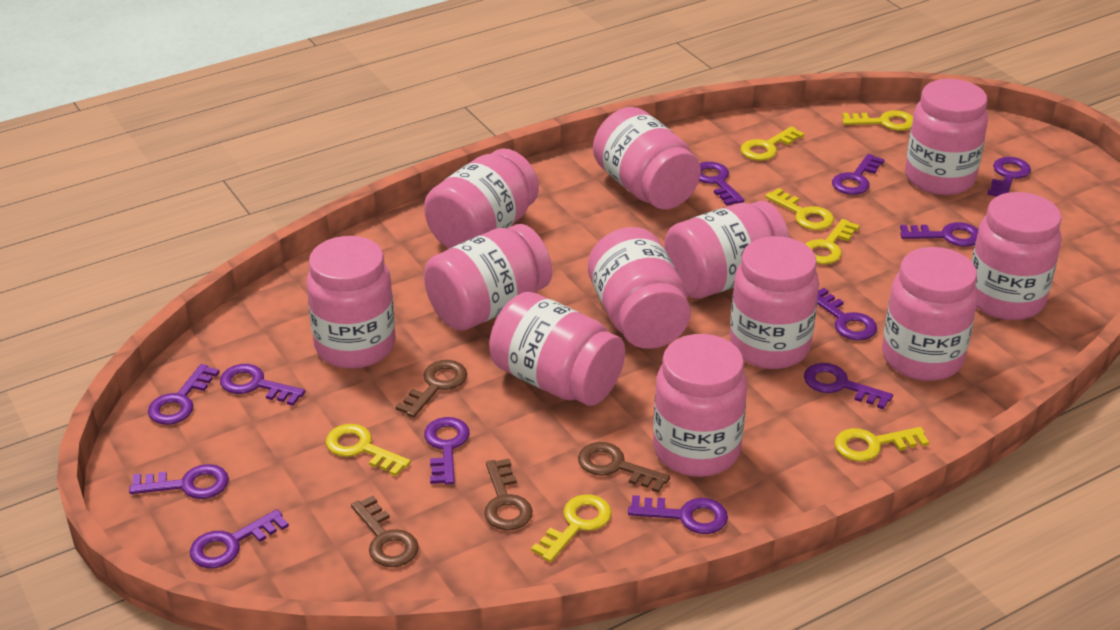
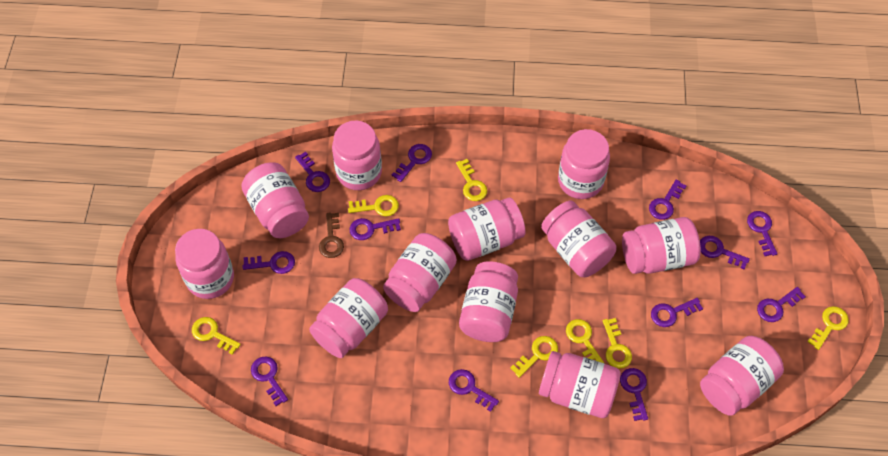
brown key: 4 -> 1

